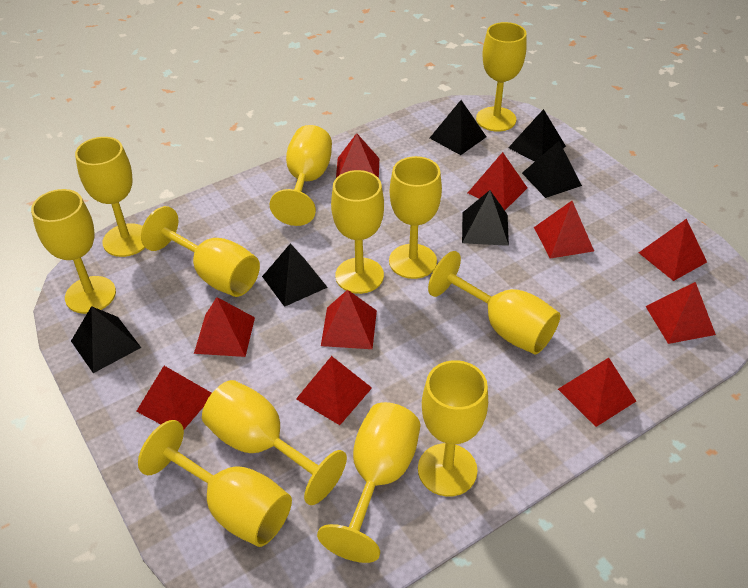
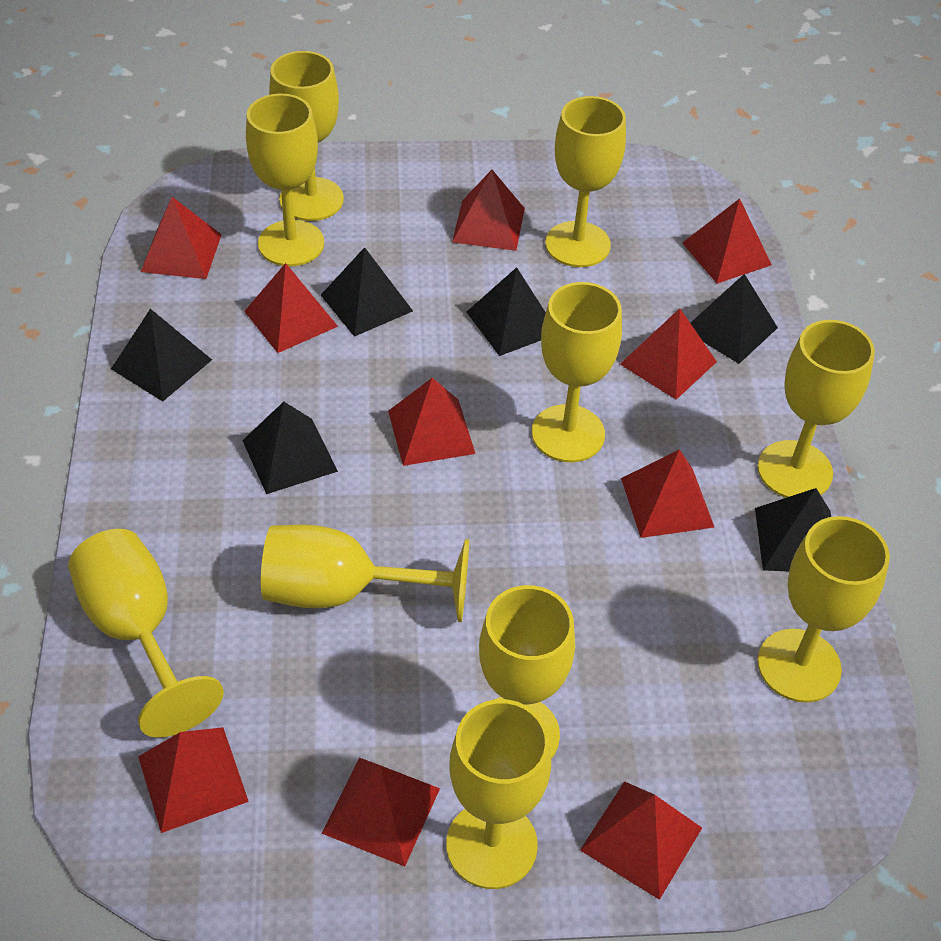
yellow goblet: 12 -> 10

